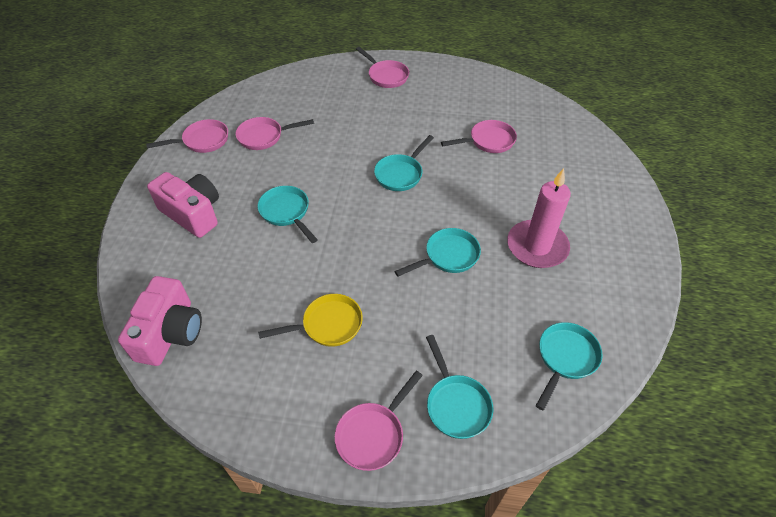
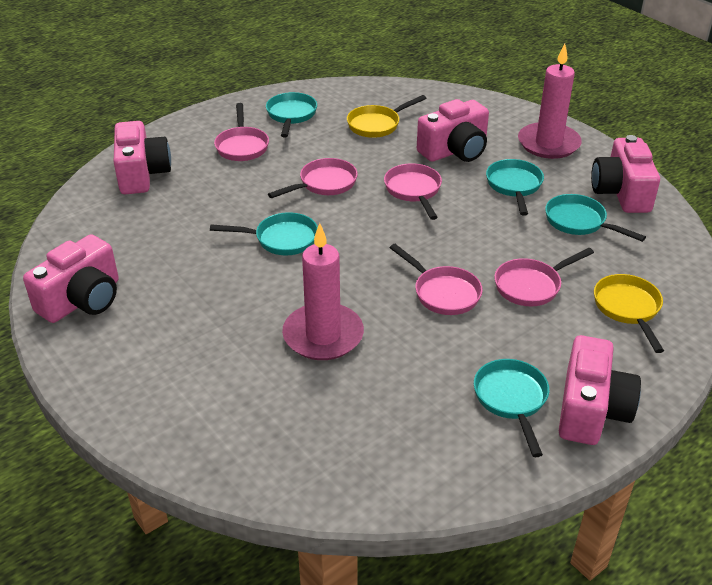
pink camera: 2 -> 5
pink candle: 1 -> 2
yellow pan: 1 -> 2

